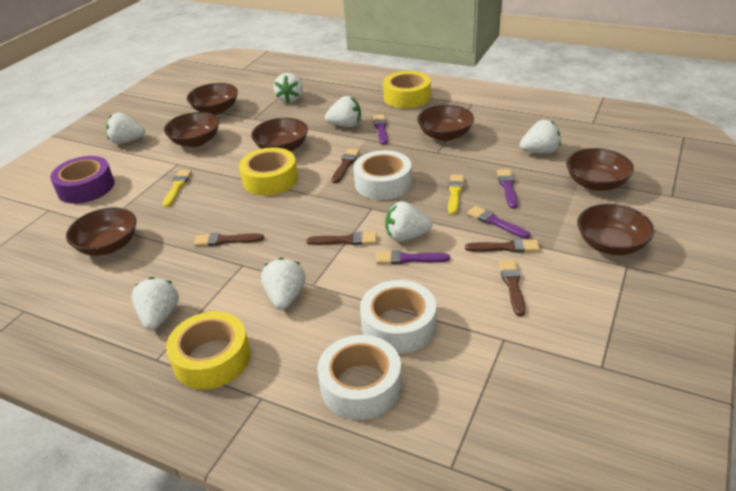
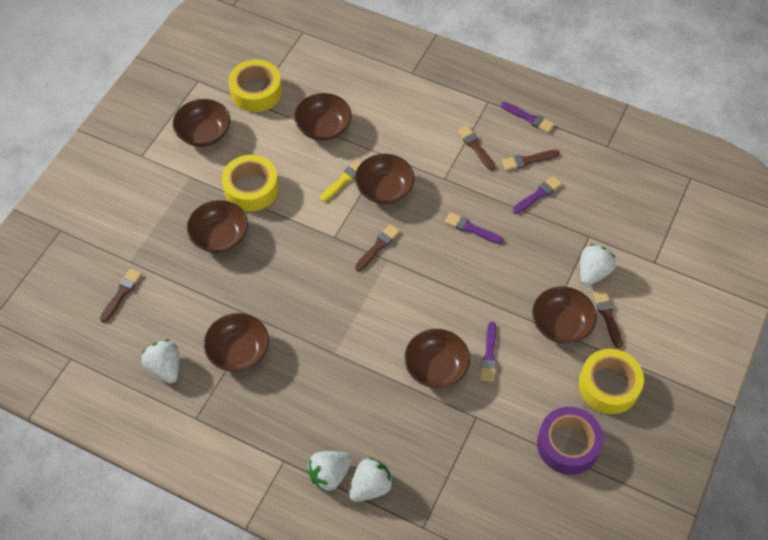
white strawberry: 7 -> 4
white tape: 3 -> 0
yellow brush: 2 -> 1

